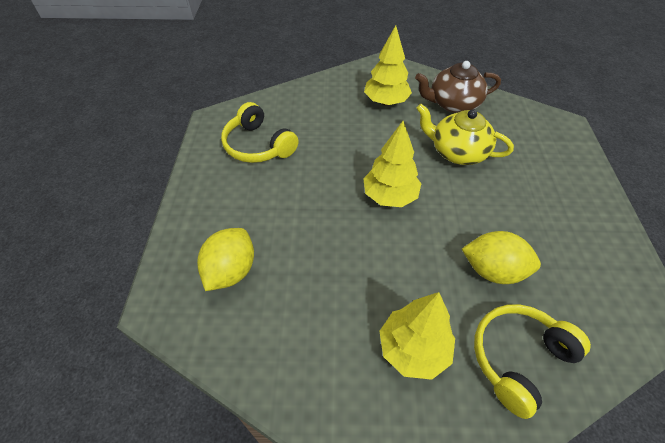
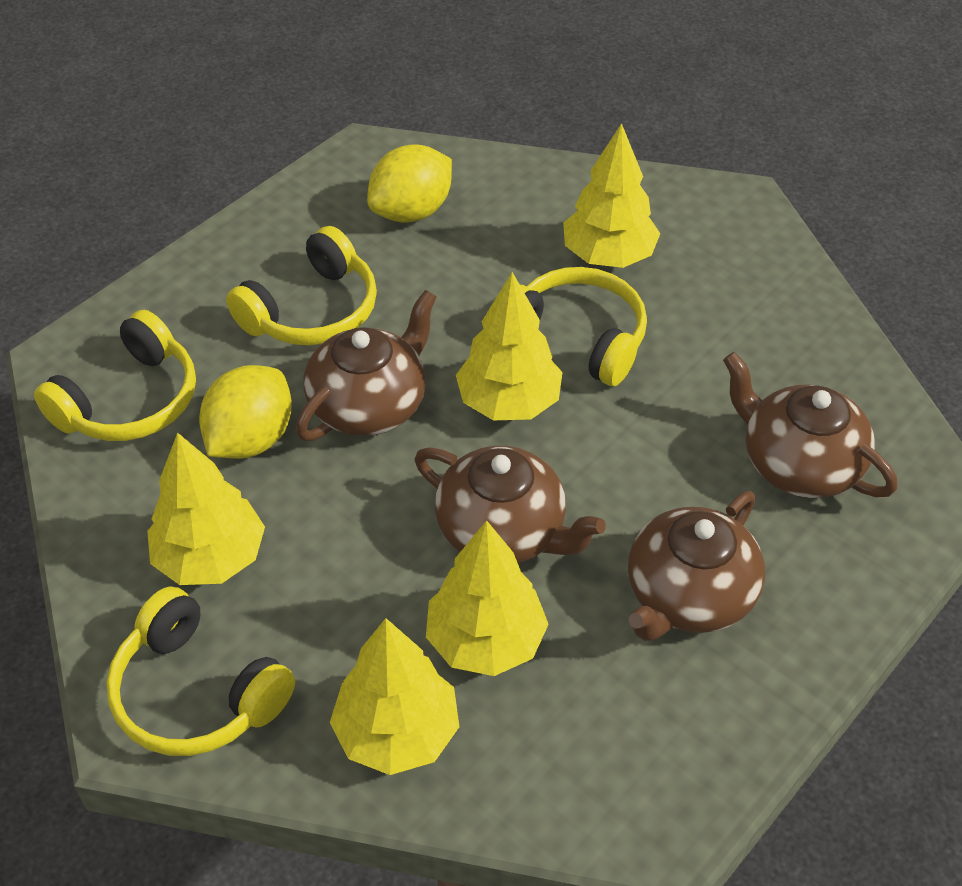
brown teapot: 1 -> 4
yellow headphones: 2 -> 4
yellow teapot: 1 -> 0
yellow tree: 3 -> 5

